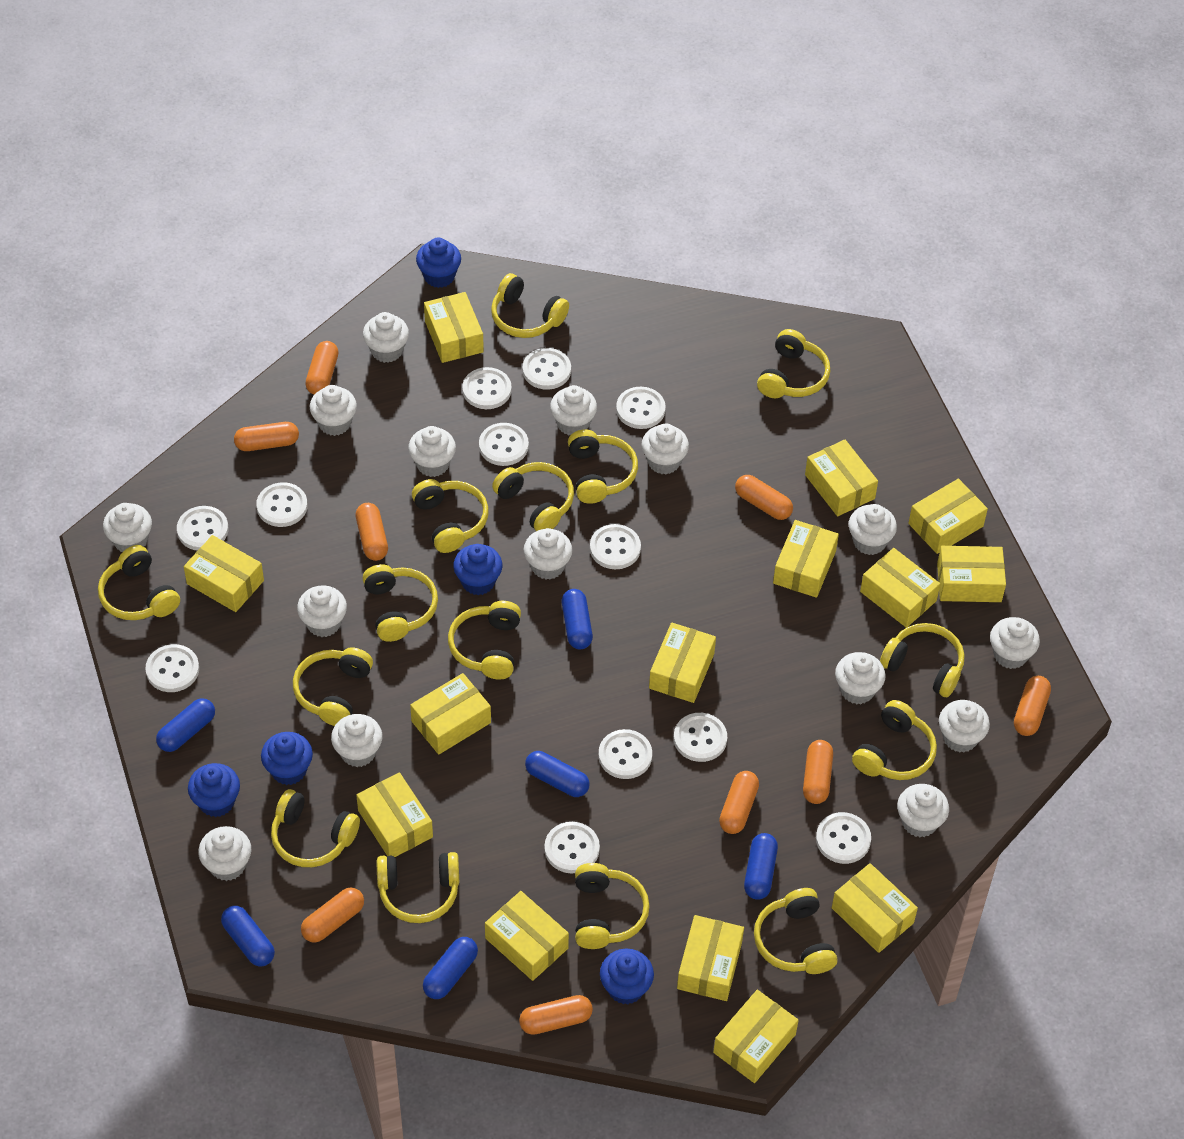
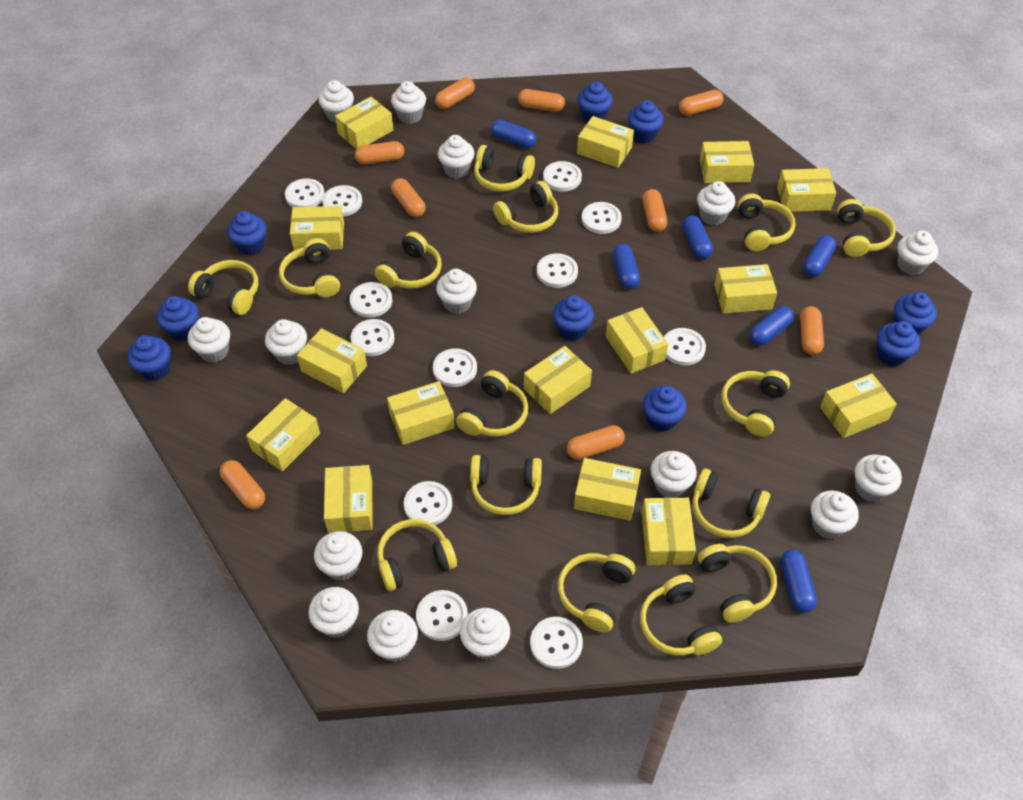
blue cupcake: 5 -> 9
yellow box: 14 -> 15

